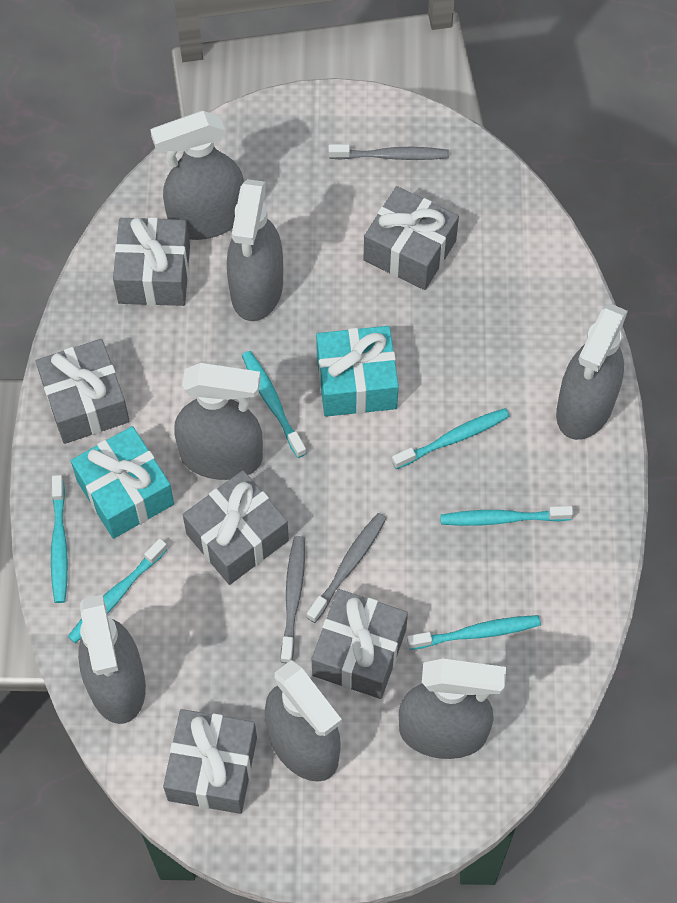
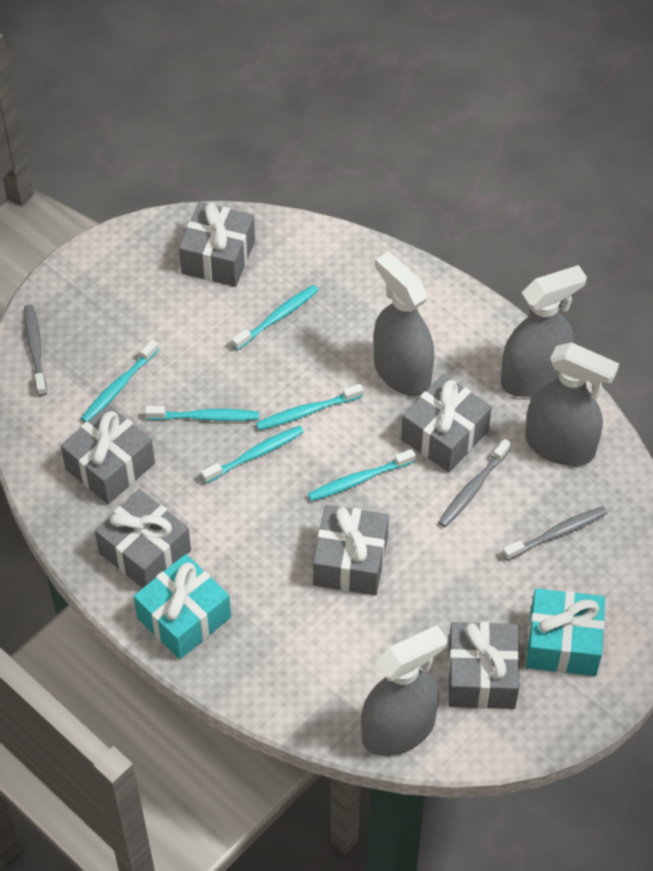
grey spray bottle: 7 -> 4

